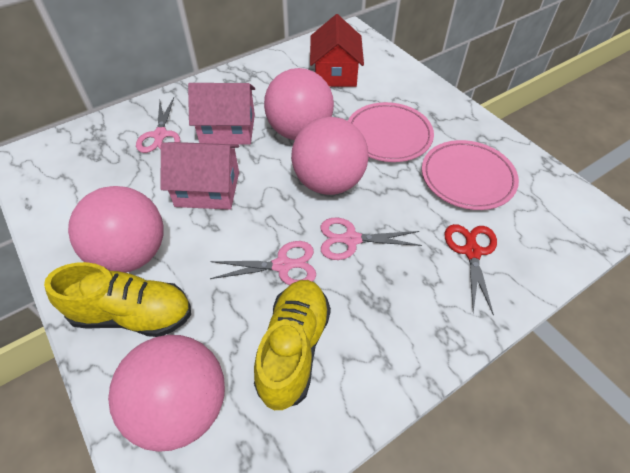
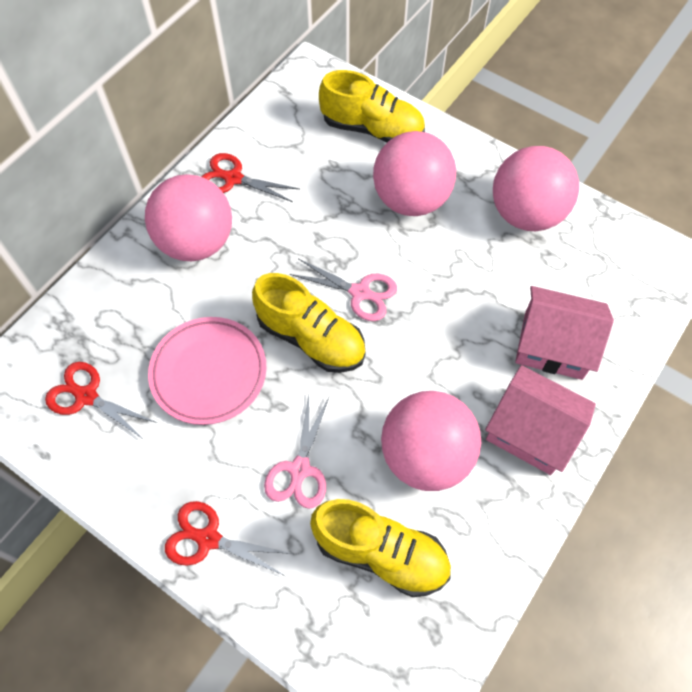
pink plate: 2 -> 1
pink scissors: 3 -> 2
red house: 1 -> 0
red scissors: 1 -> 3
yellow shoe: 2 -> 3

